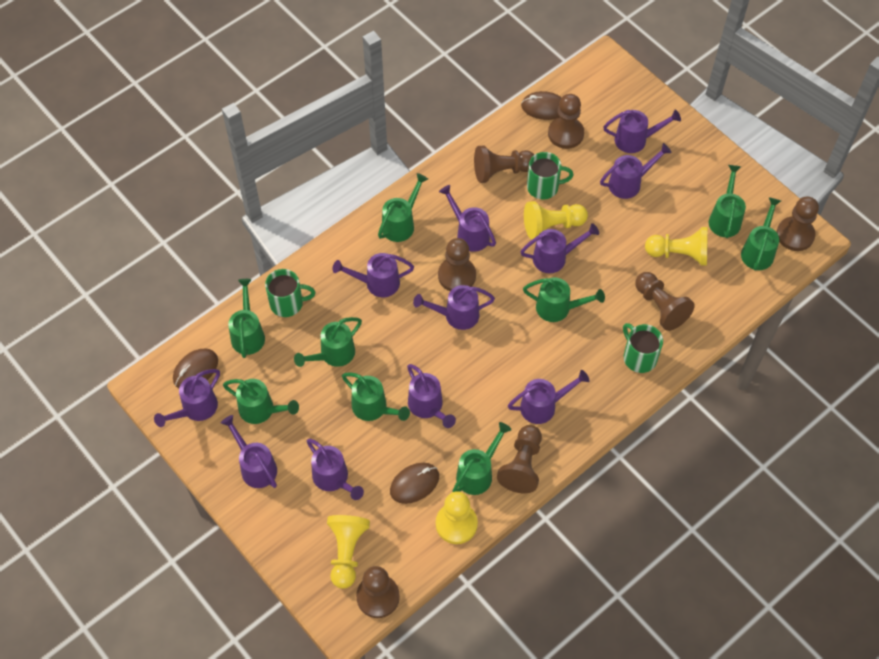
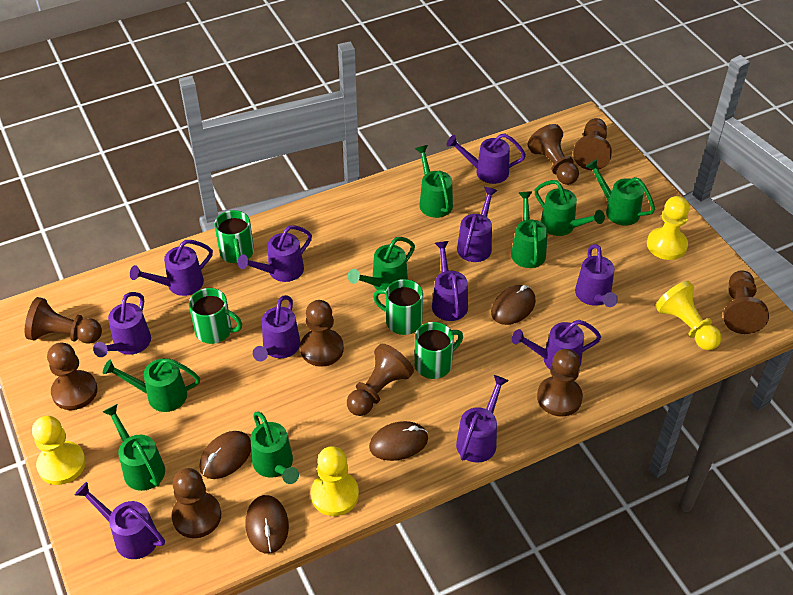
brown mouse: 3 -> 4
brown pawn: 7 -> 9
green mug: 3 -> 4
green watering can: 9 -> 8

